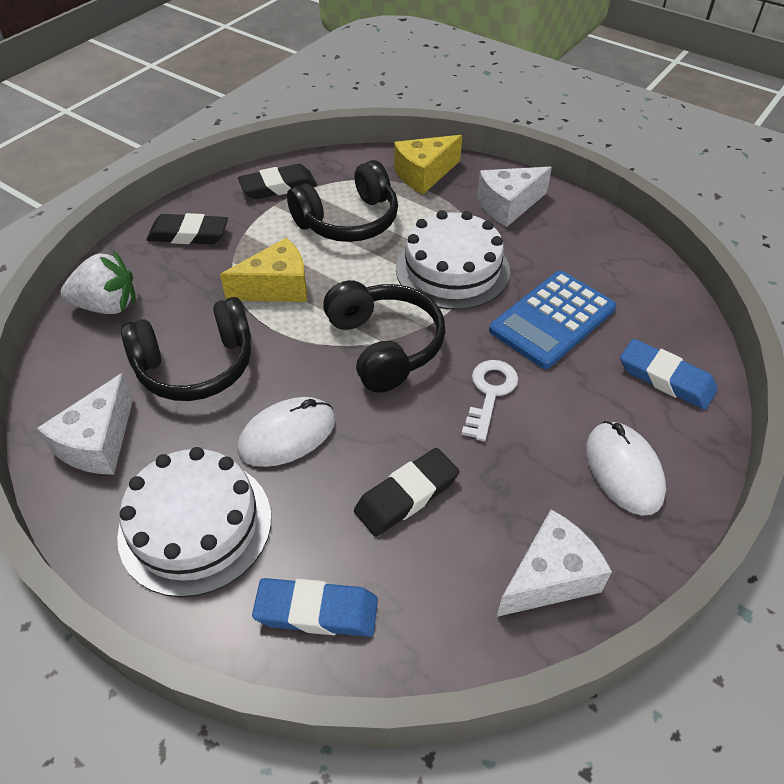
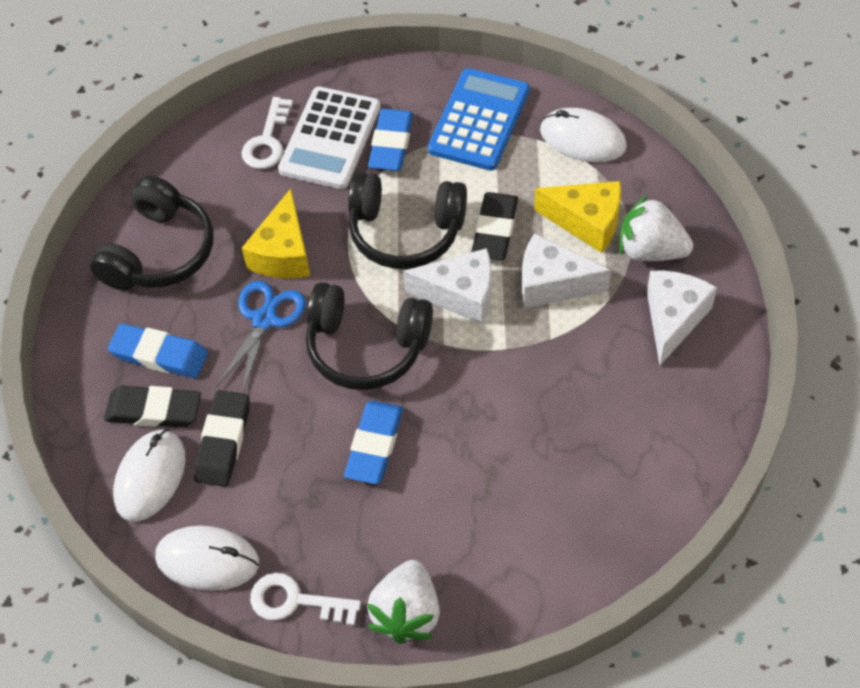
blue eraser: 2 -> 3
blue scissors: 0 -> 1
white cake: 2 -> 0
white calculator: 0 -> 1
white key: 1 -> 2
white mouse: 2 -> 3
white strawberry: 1 -> 2

